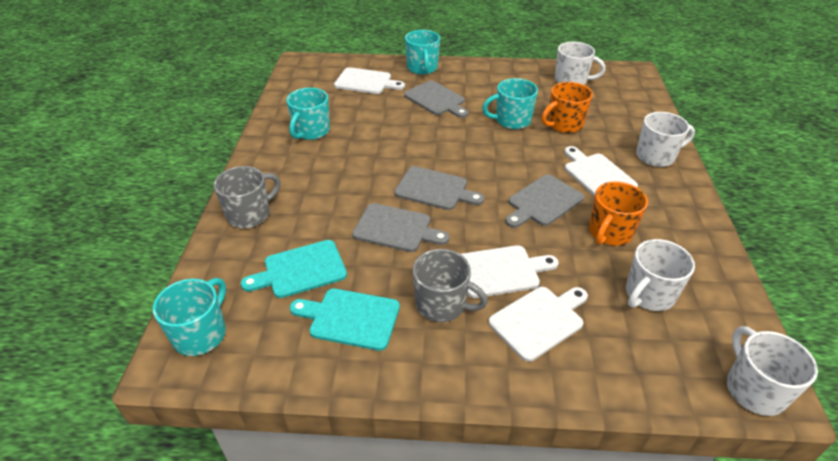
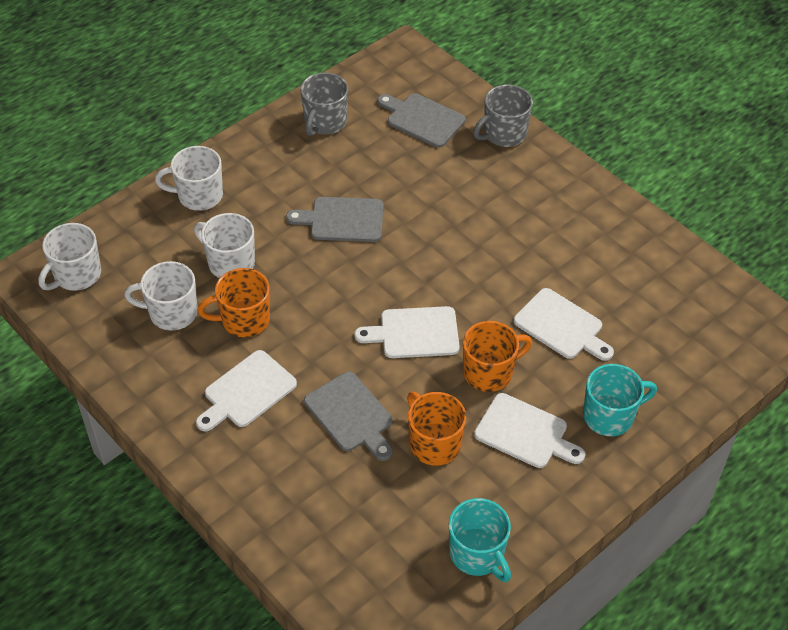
grey cutting board: 4 -> 3
orange mug: 2 -> 3
turquoise cutting board: 2 -> 0
turquoise mug: 4 -> 2

